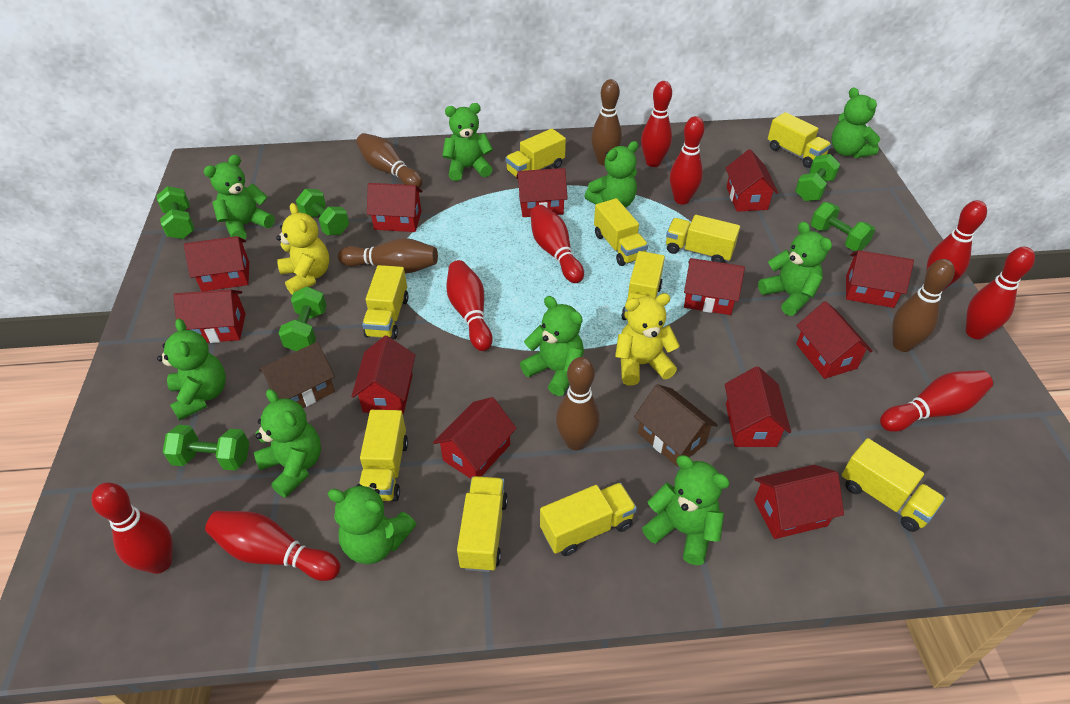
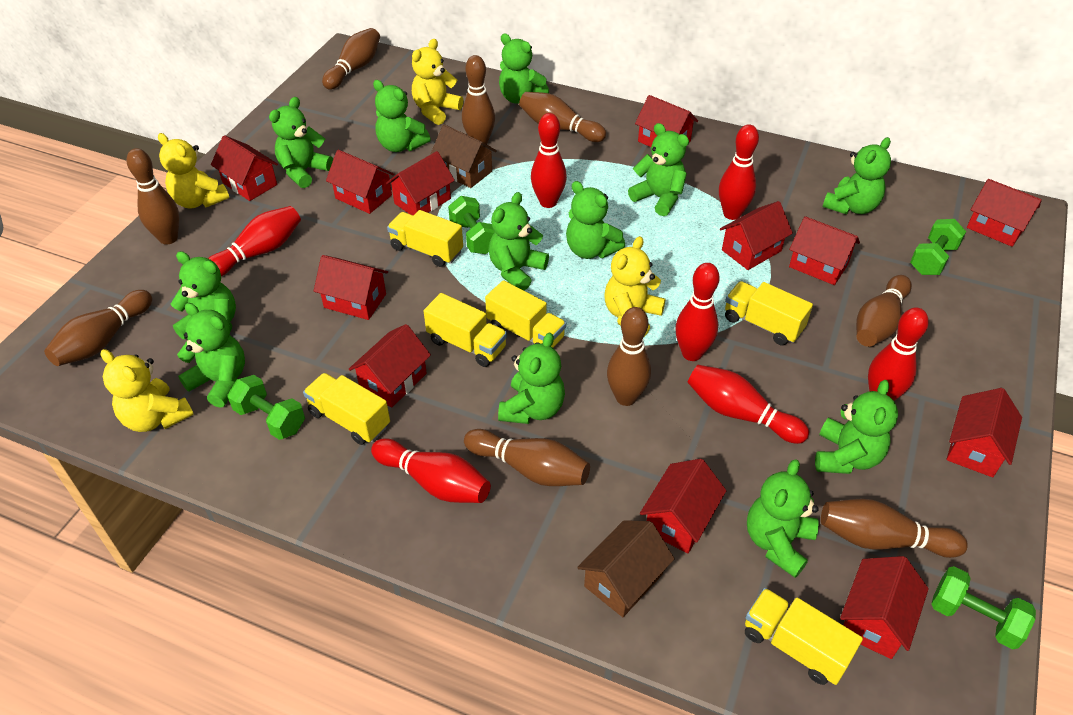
brown bowling pin: 5 -> 9
green dumbbell: 6 -> 4
green teddy bear: 10 -> 12
red bowling pin: 9 -> 7
yellow teddy bear: 2 -> 4
yellow truck: 10 -> 6

